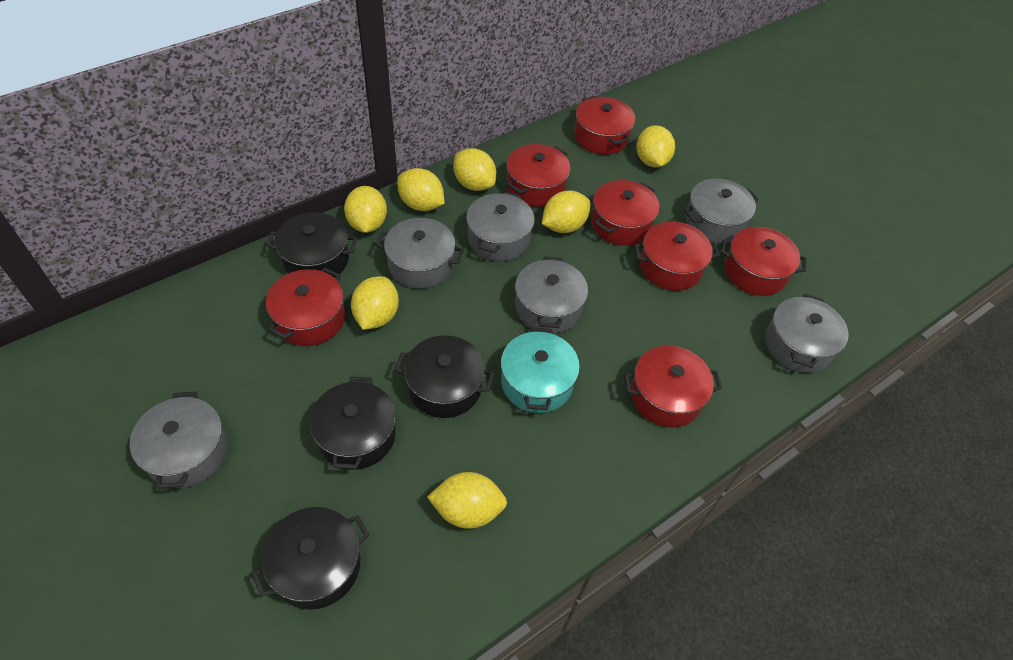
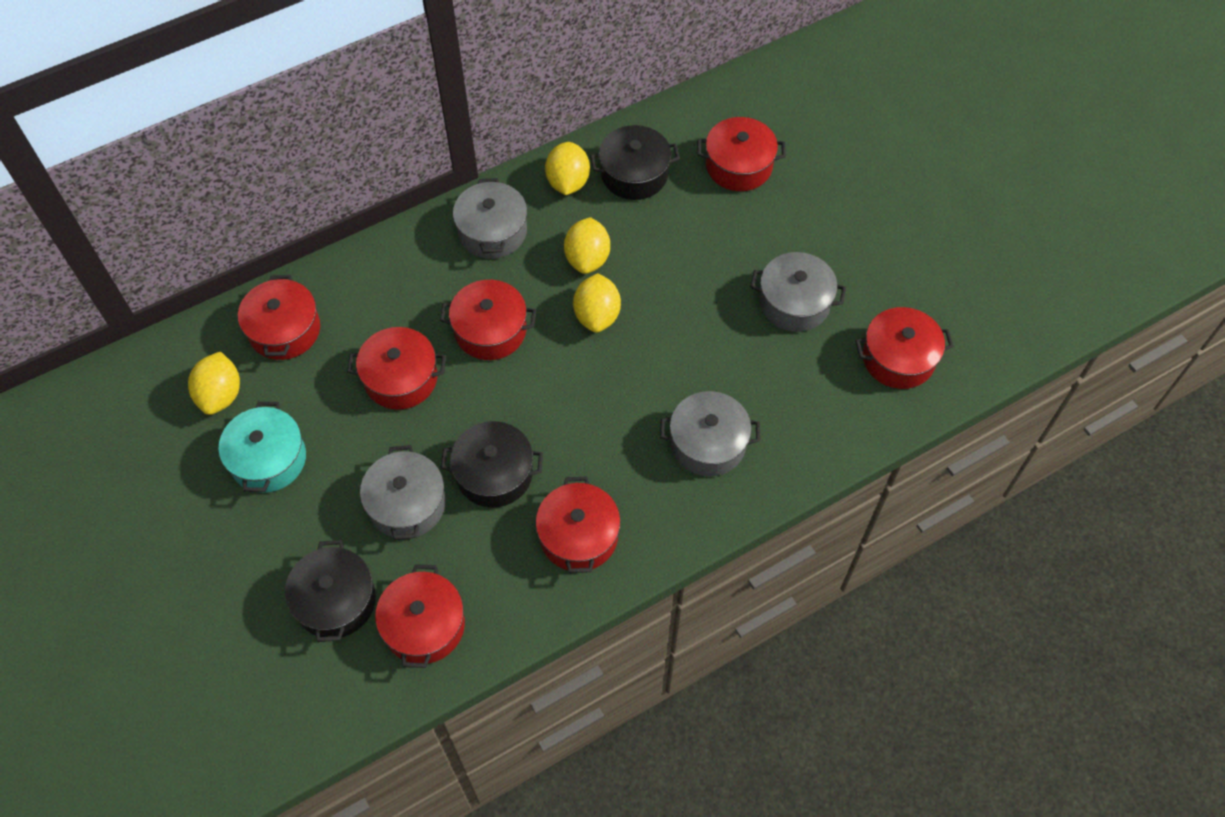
black pot: 4 -> 3
grey pot: 6 -> 4
yellow lemon: 7 -> 4

